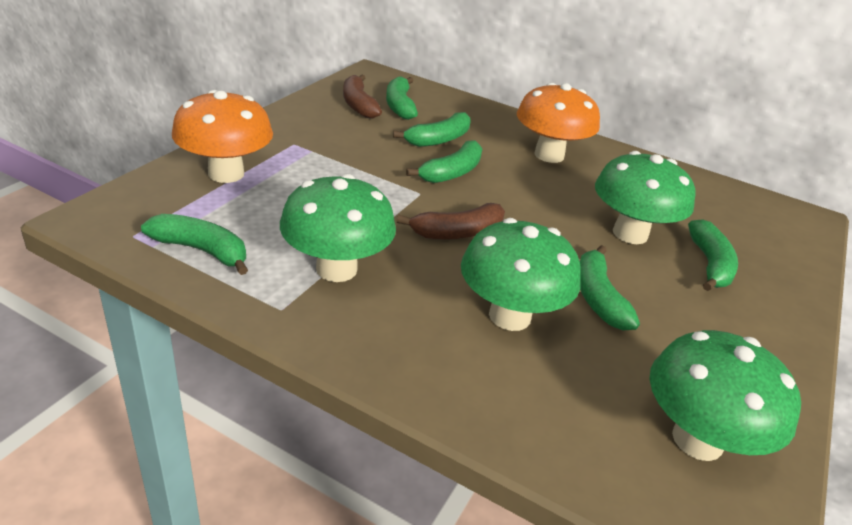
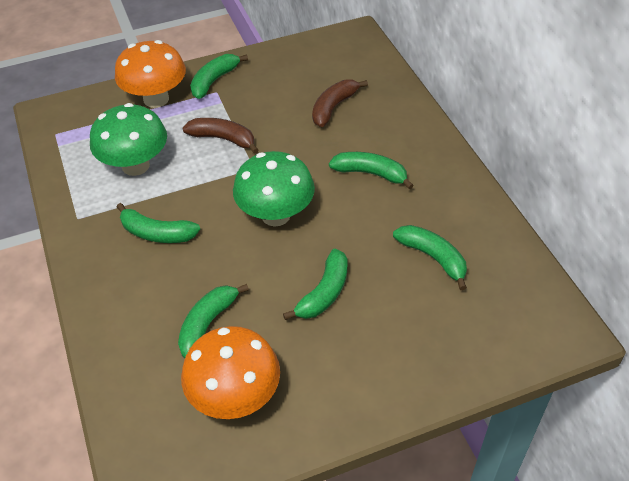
green mushroom: 4 -> 2

